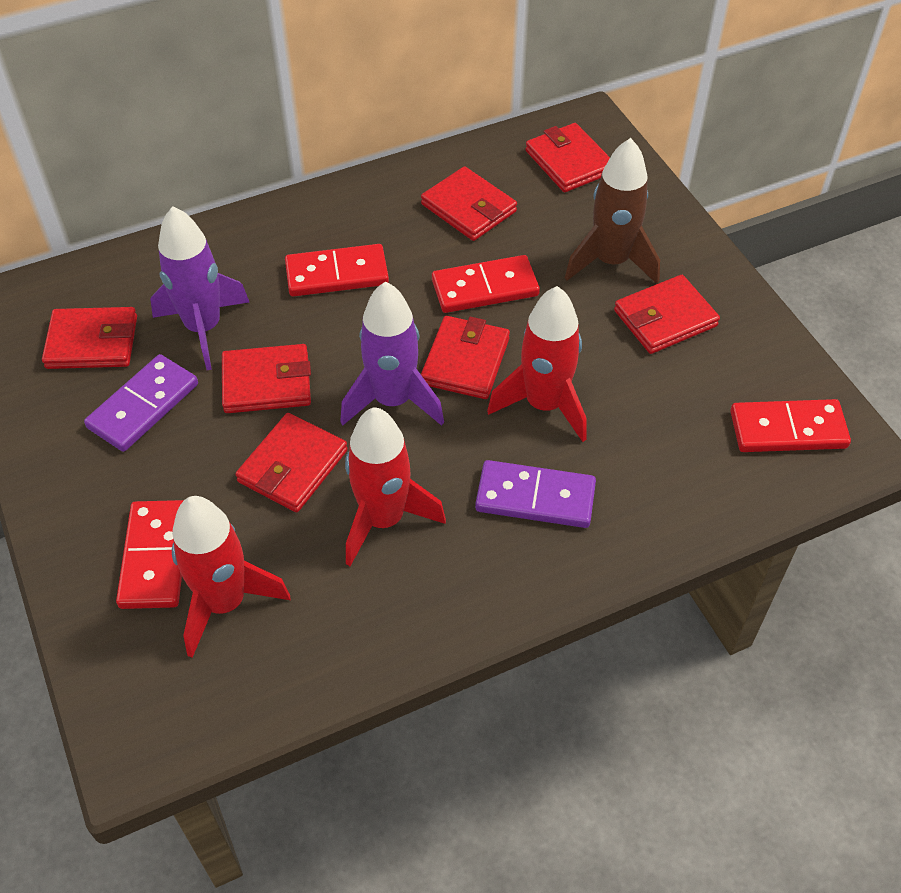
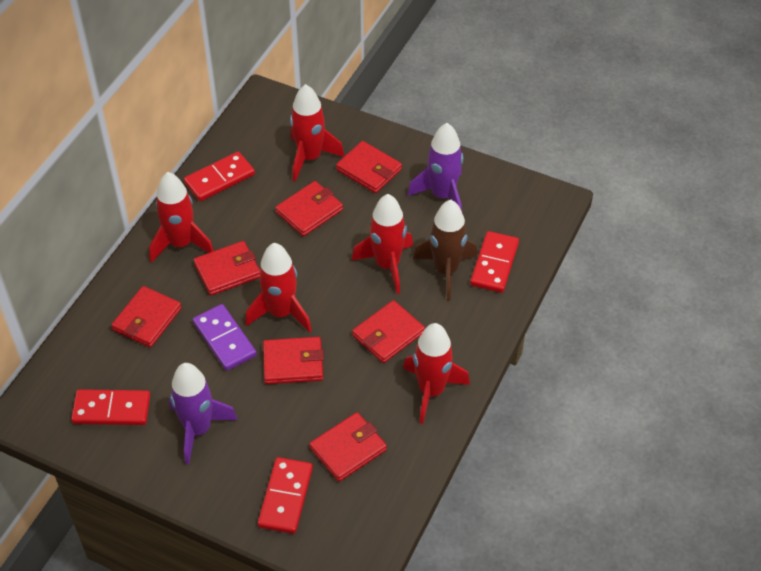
purple domino: 2 -> 1
red rocket: 3 -> 5

